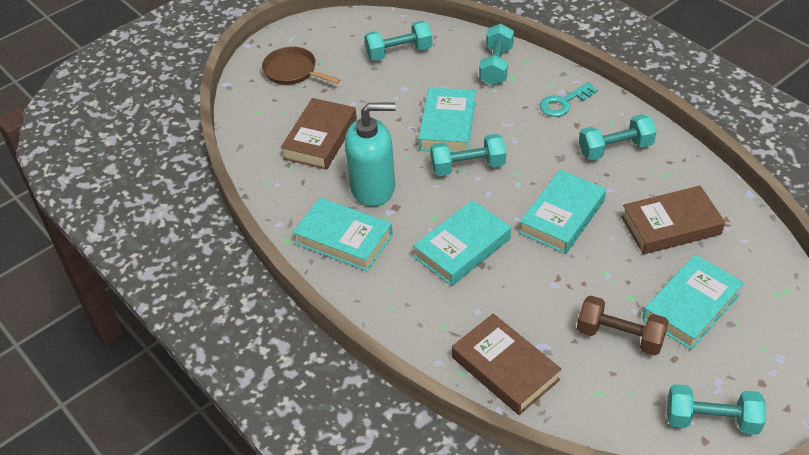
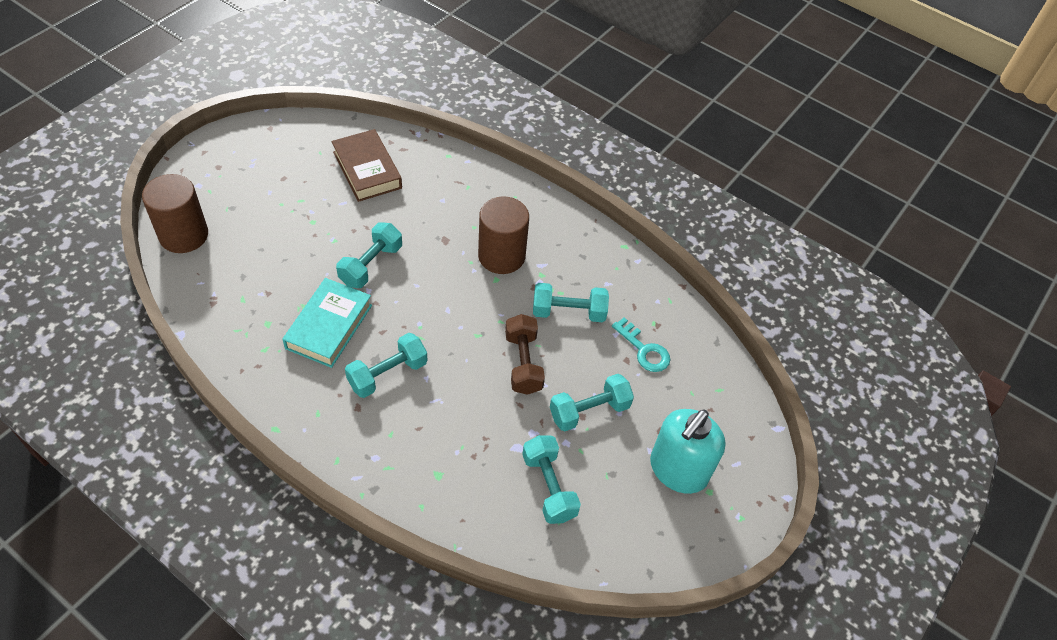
brown book: 3 -> 1
brown cylinder: 0 -> 2
brown pan: 1 -> 0
turquoise book: 5 -> 1

